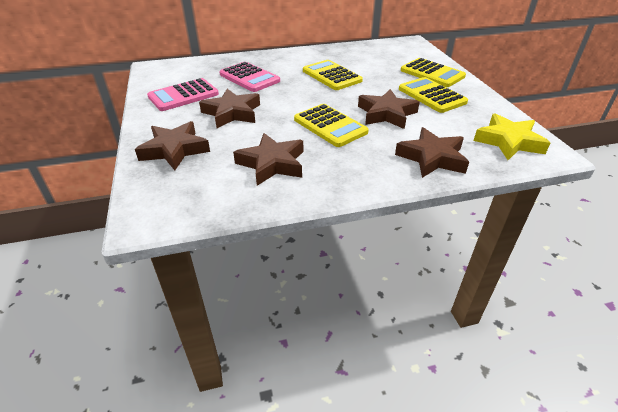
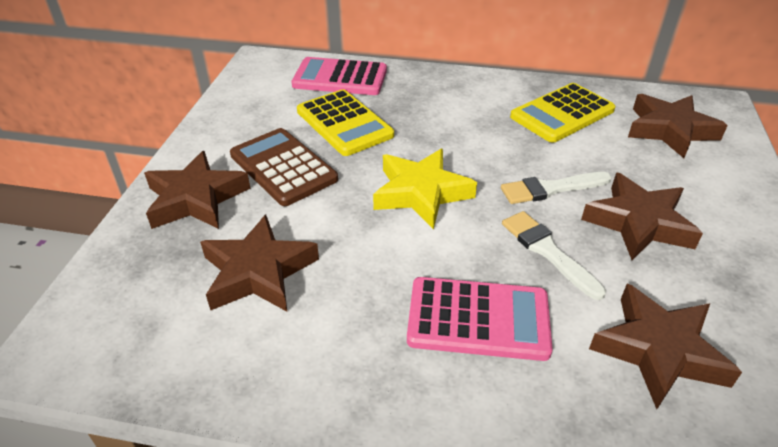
brown calculator: 0 -> 1
white brush: 0 -> 2
yellow calculator: 4 -> 2

